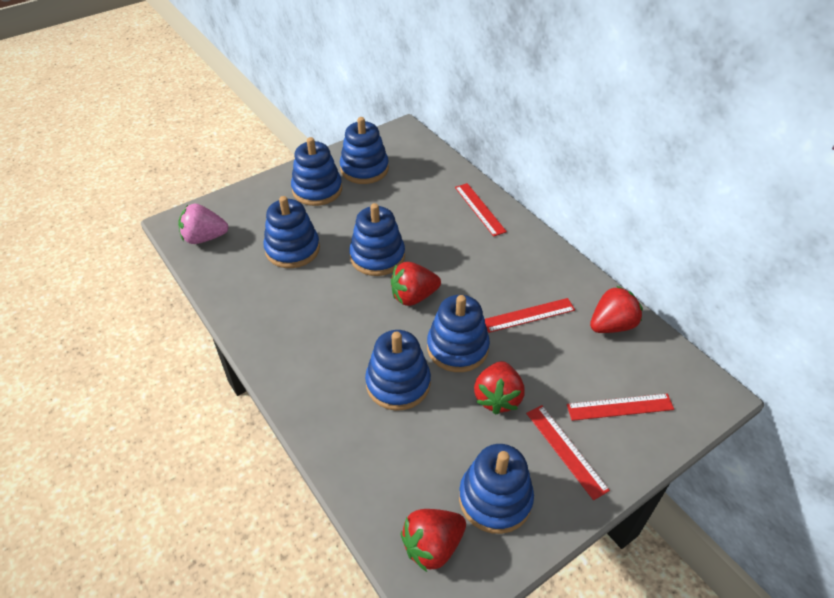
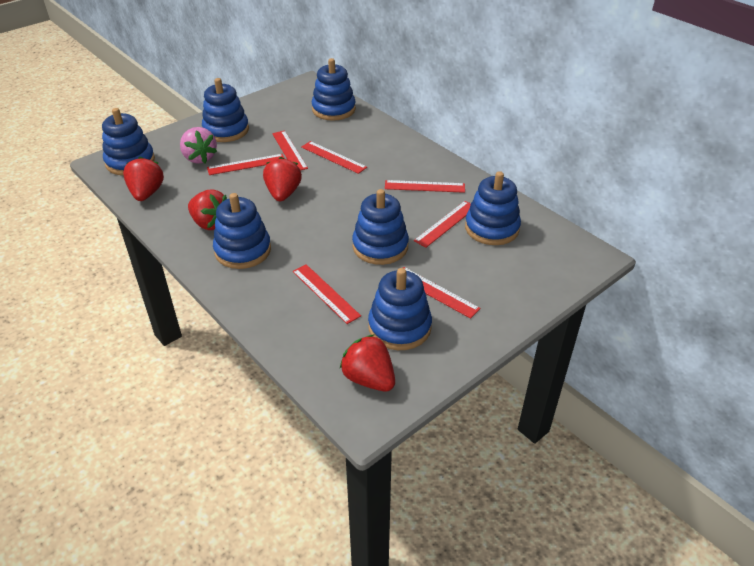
red ruler: 4 -> 7

